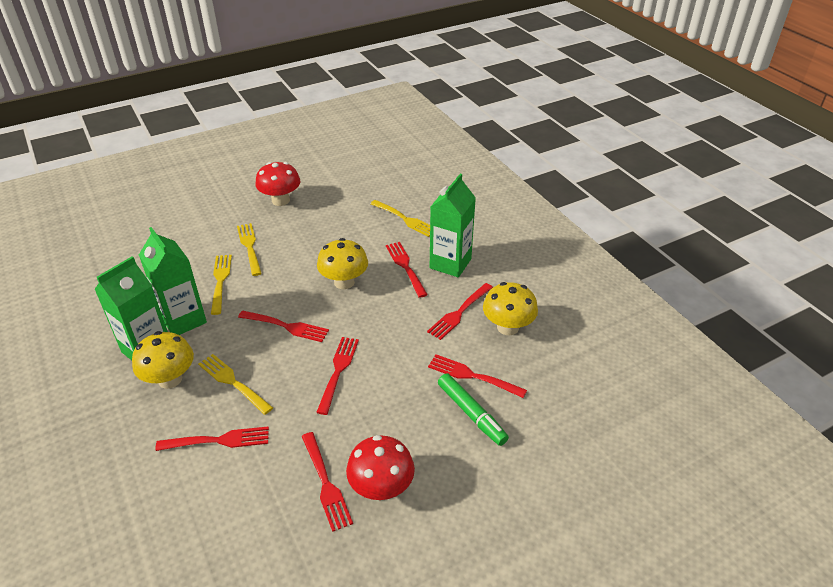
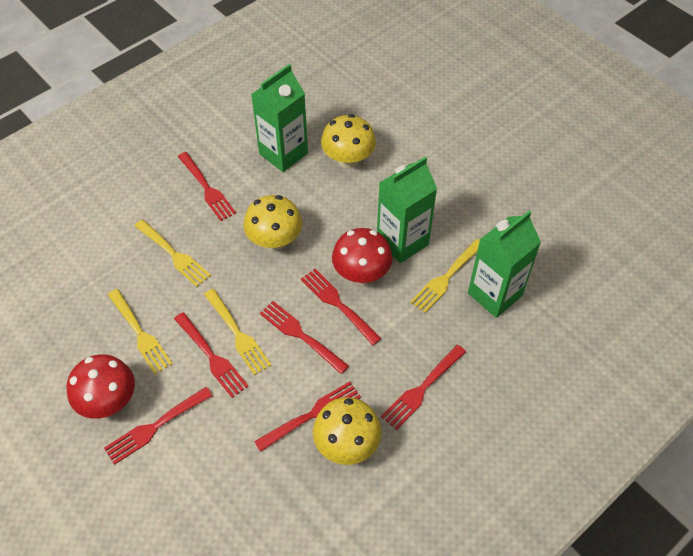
green marker: 1 -> 0

